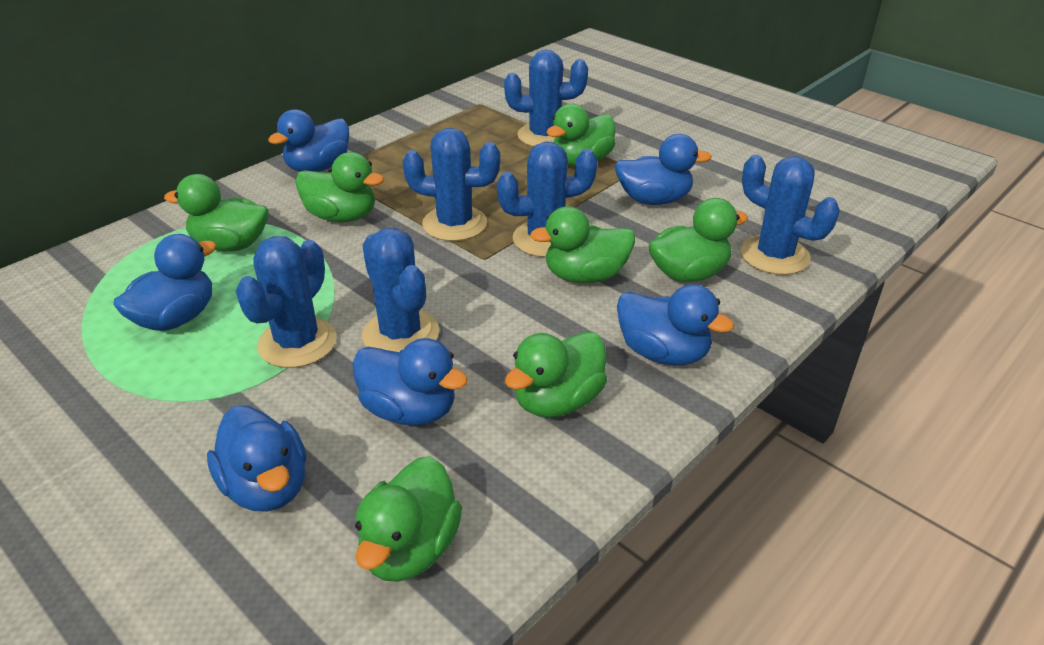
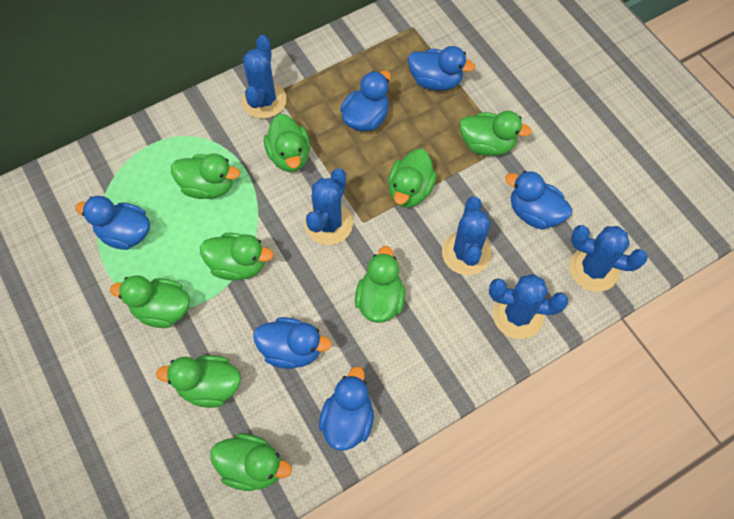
blue cactus: 6 -> 5
green duck: 7 -> 9

